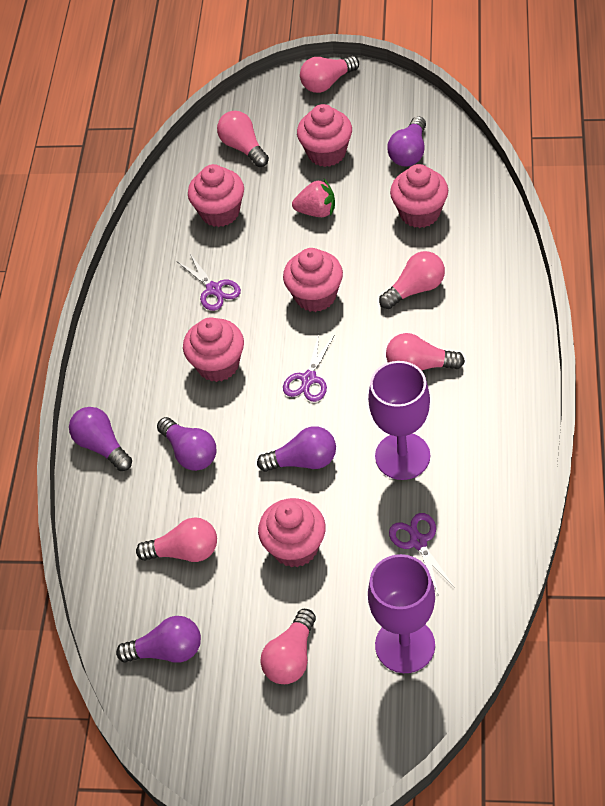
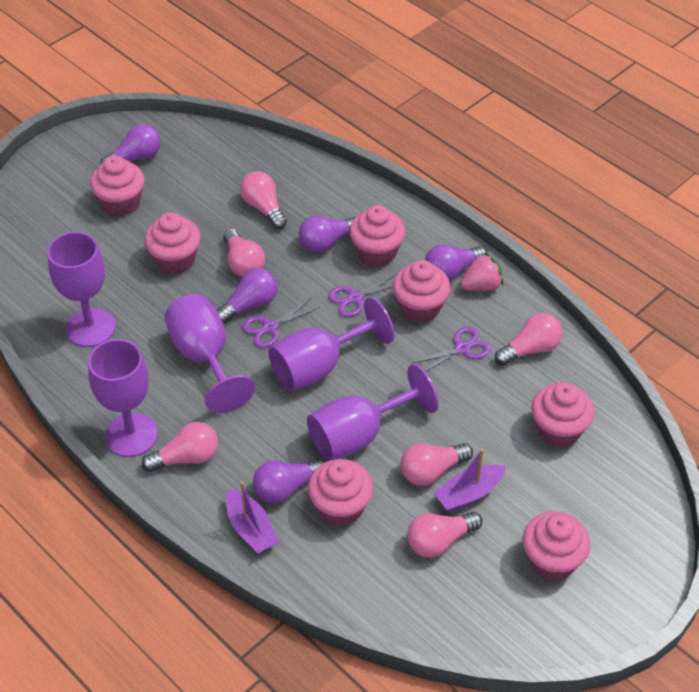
pink cupcake: 6 -> 7
purple boat: 0 -> 2
purple goblet: 2 -> 5

